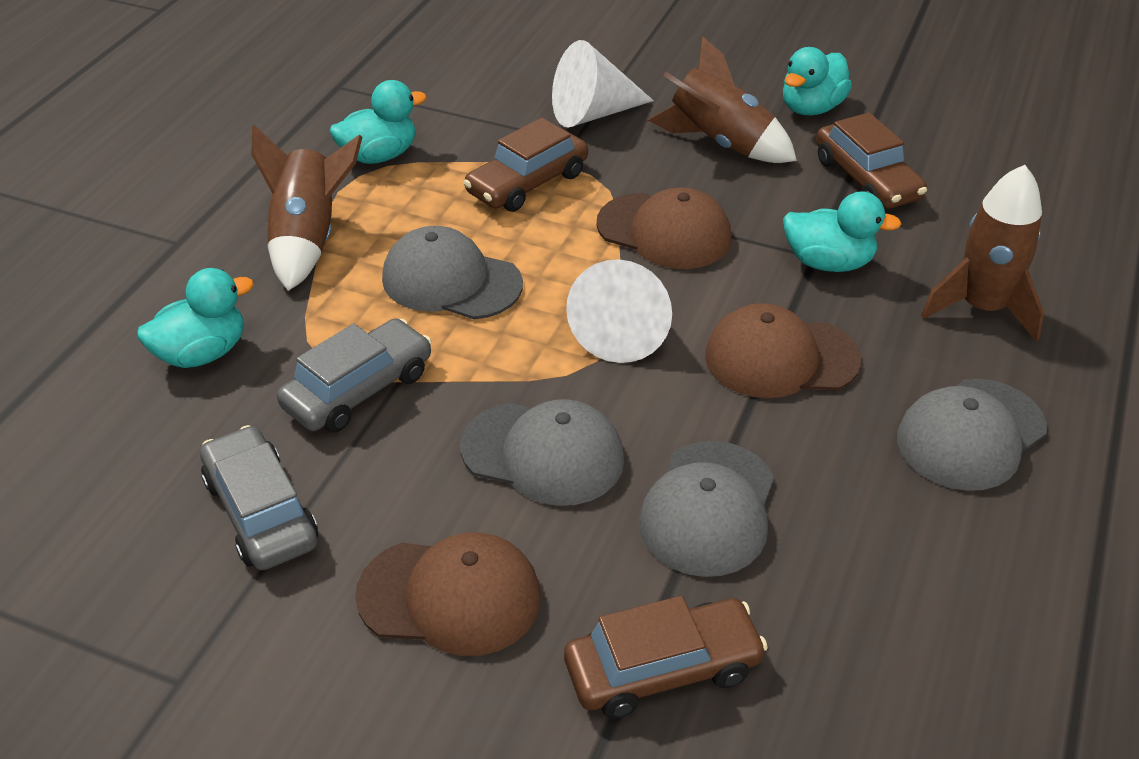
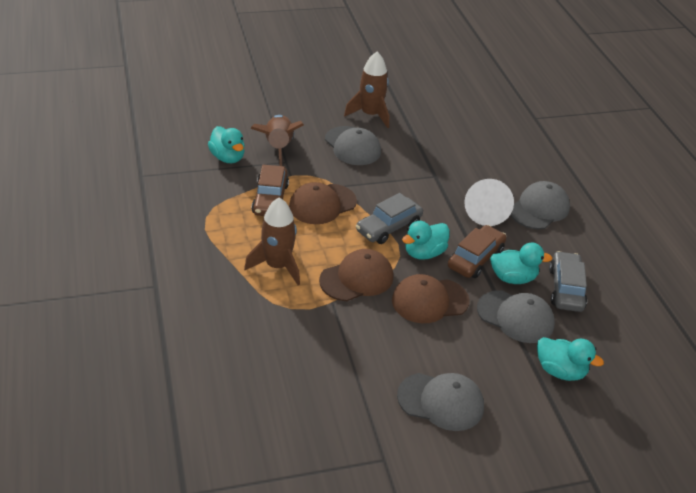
brown car: 3 -> 2
white cone: 2 -> 1

